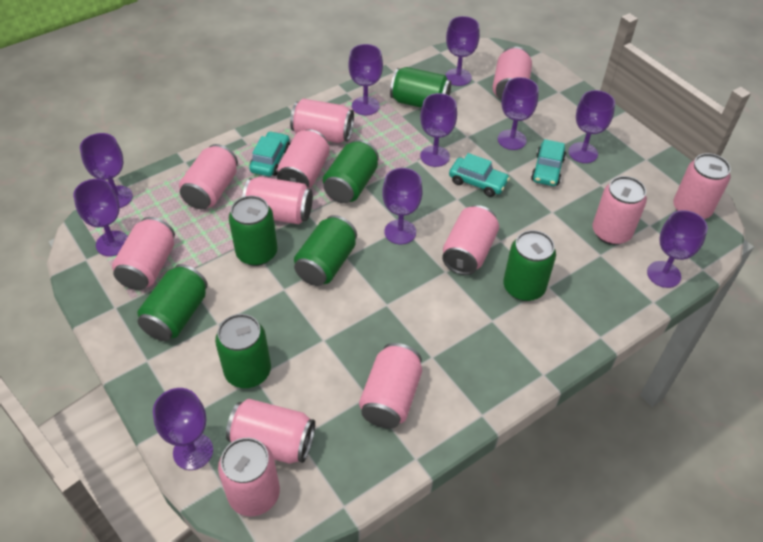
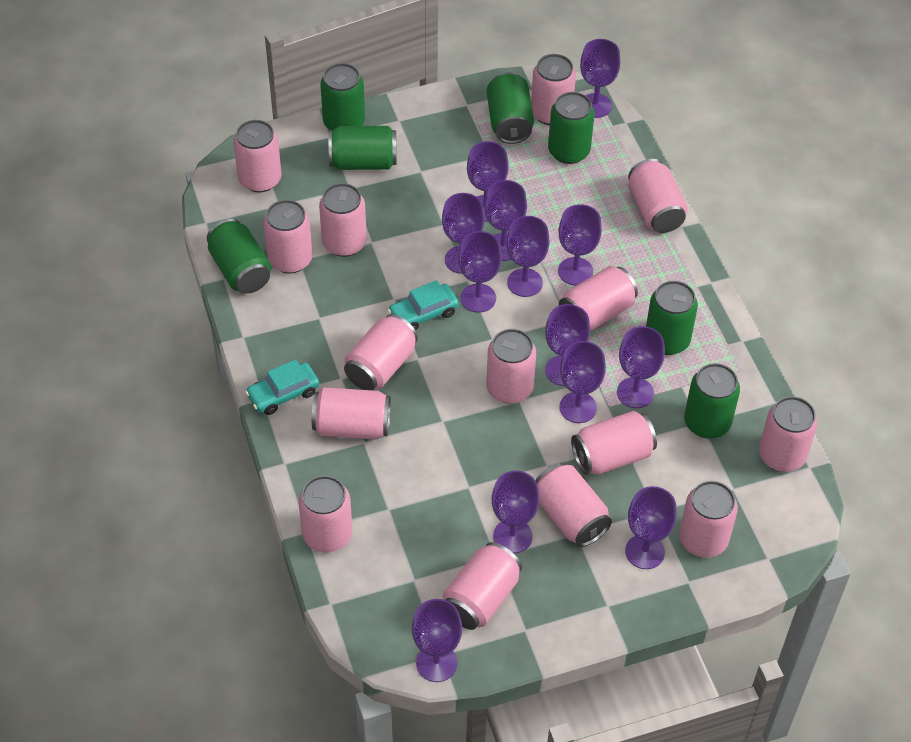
pink can: 12 -> 15
purple goblet: 10 -> 13
turquoise car: 3 -> 2

